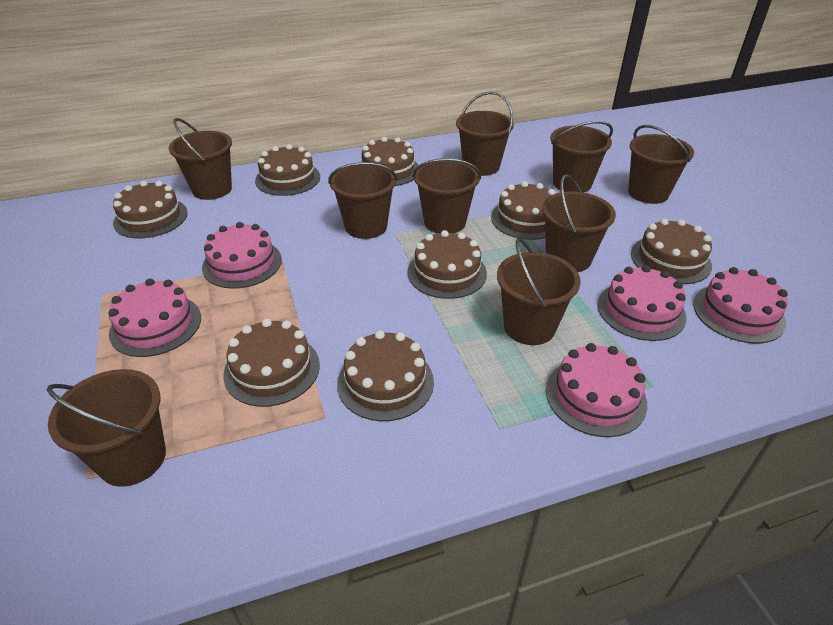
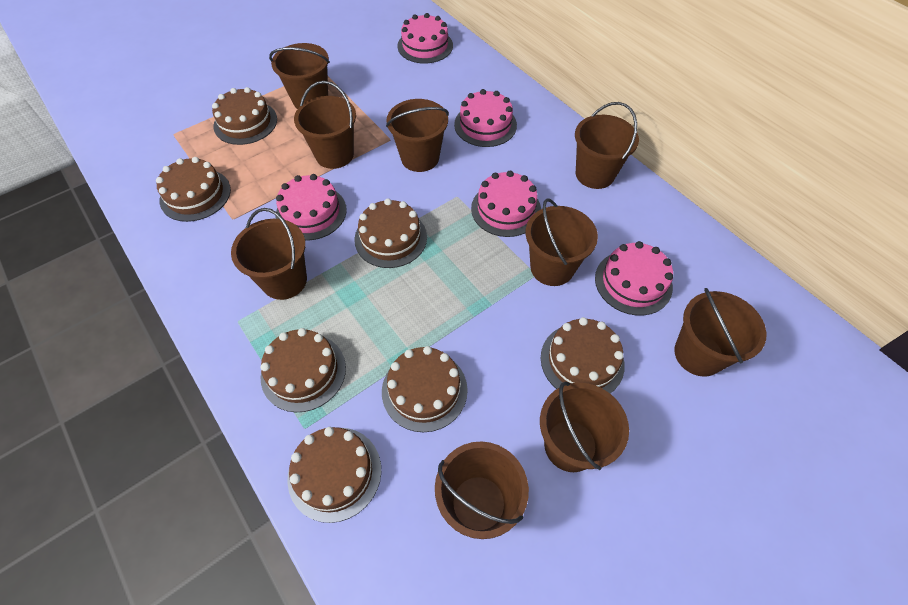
brown cake: 8 -> 7

